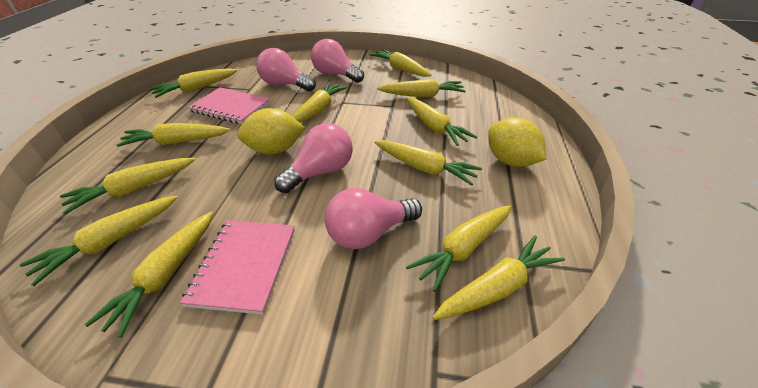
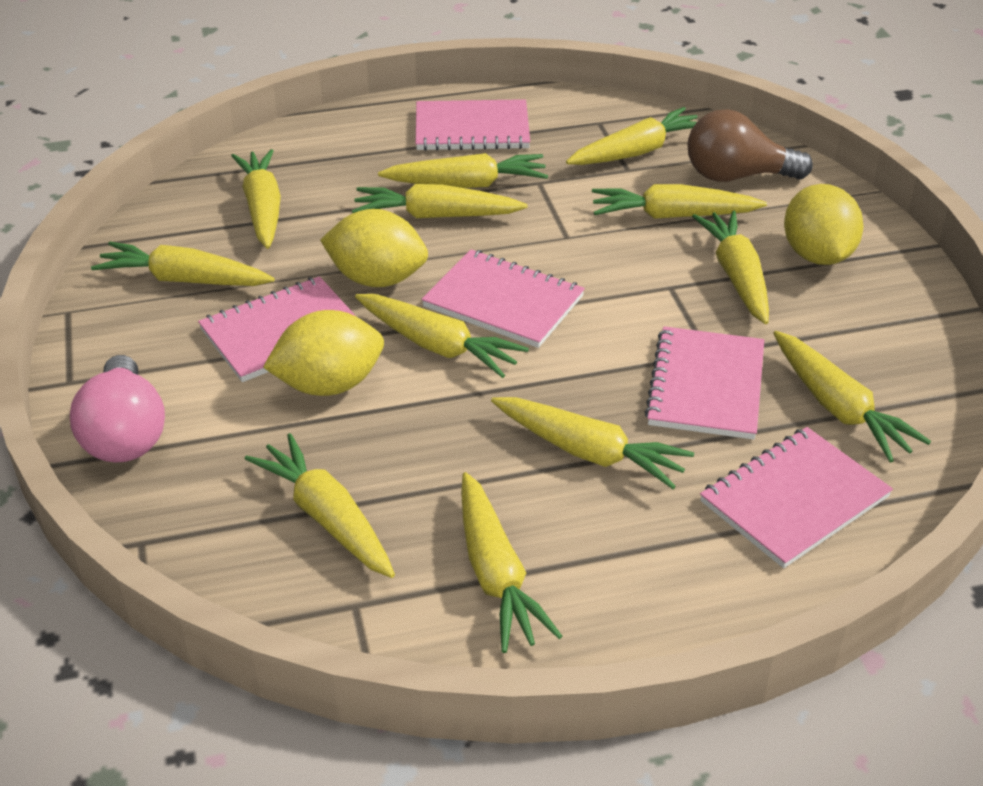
brown light bulb: 0 -> 1
pink light bulb: 4 -> 1
pink notebook: 2 -> 5
yellow lemon: 2 -> 3

